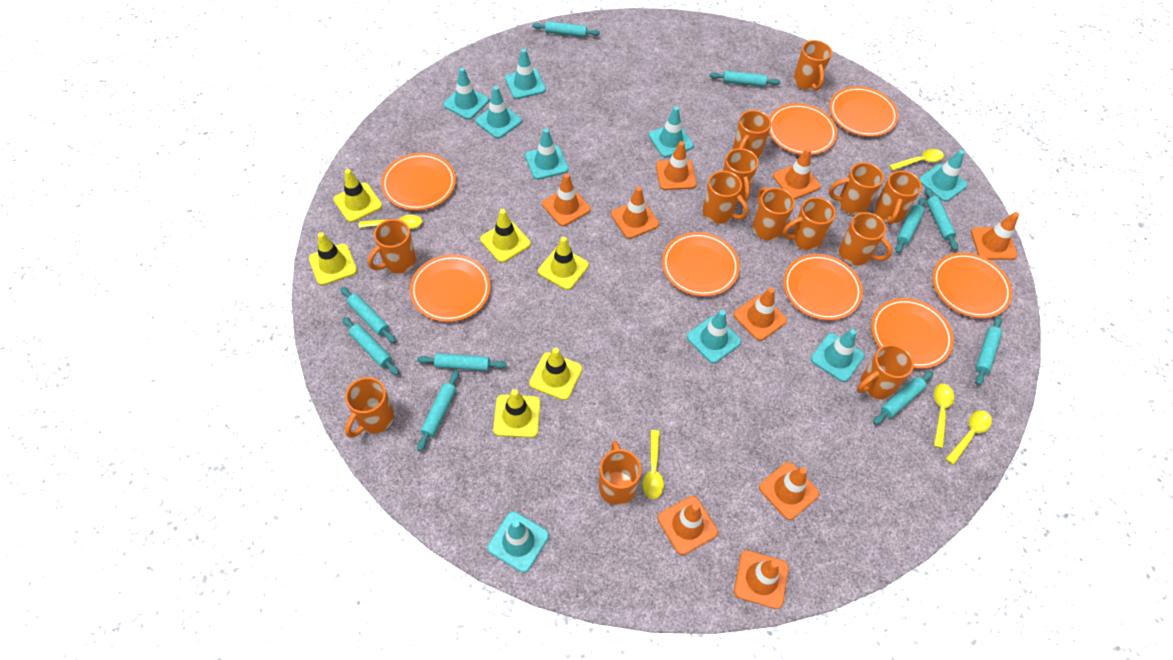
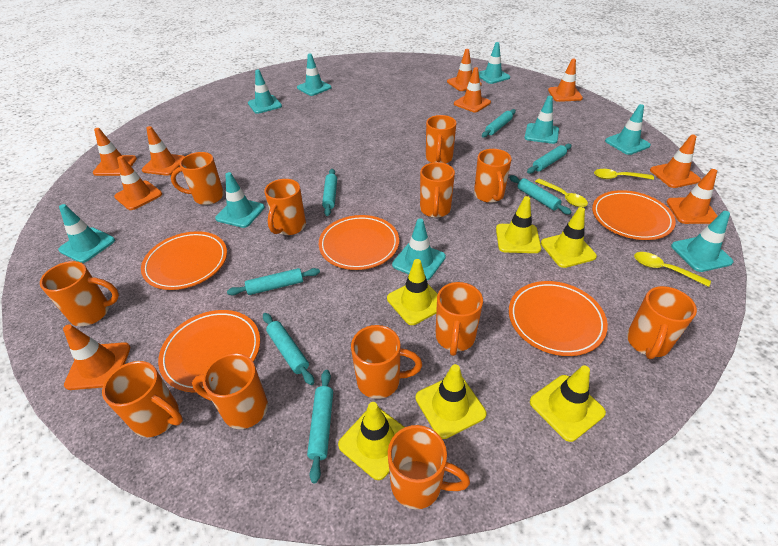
orange mug: 13 -> 12
orange plate: 8 -> 5
turquoise rolling pin: 10 -> 7
yellow spoon: 5 -> 3

